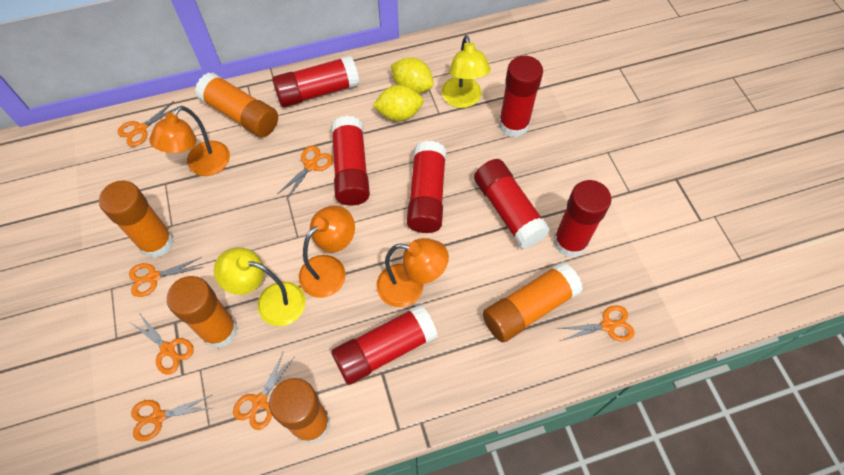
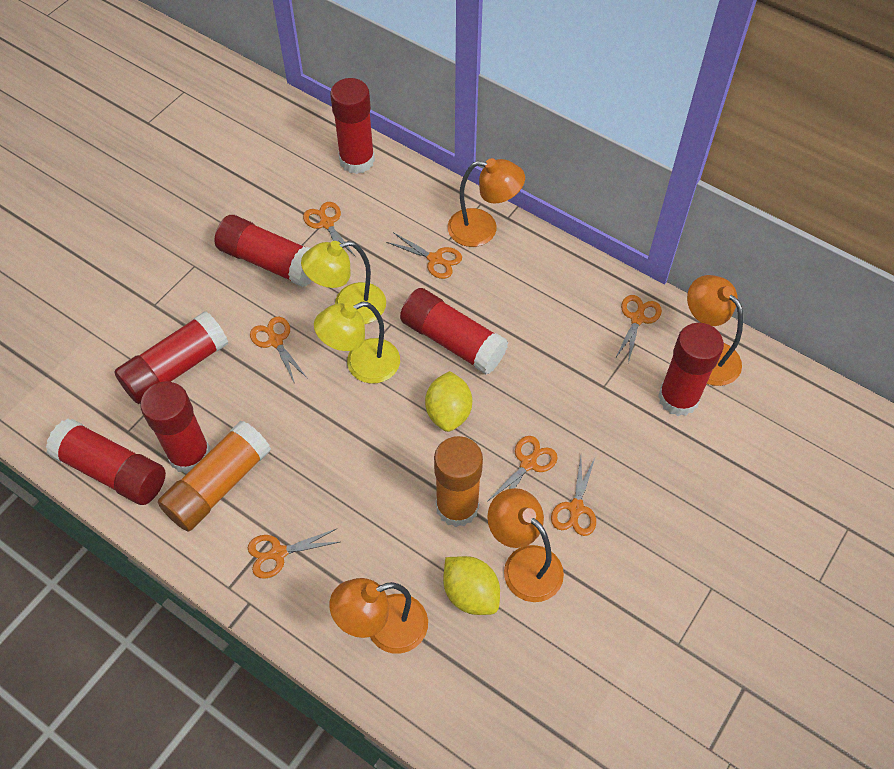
orange glue stick: 5 -> 2
orange lamp: 3 -> 4

